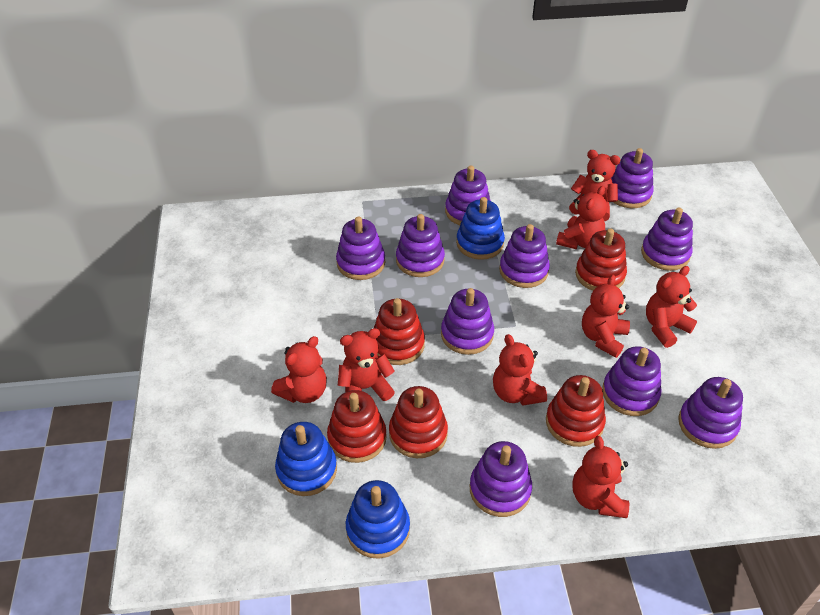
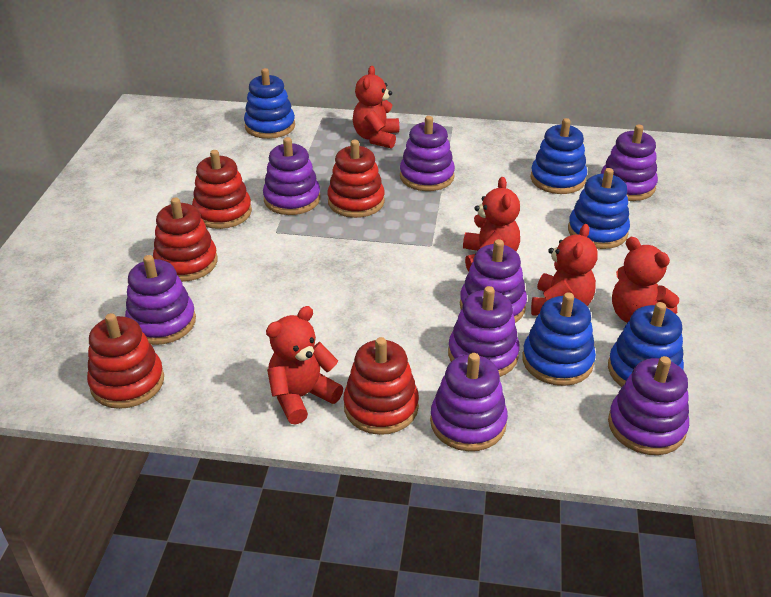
blue stacking toy: 3 -> 5
purple stacking toy: 10 -> 8
red teddy bear: 8 -> 5

